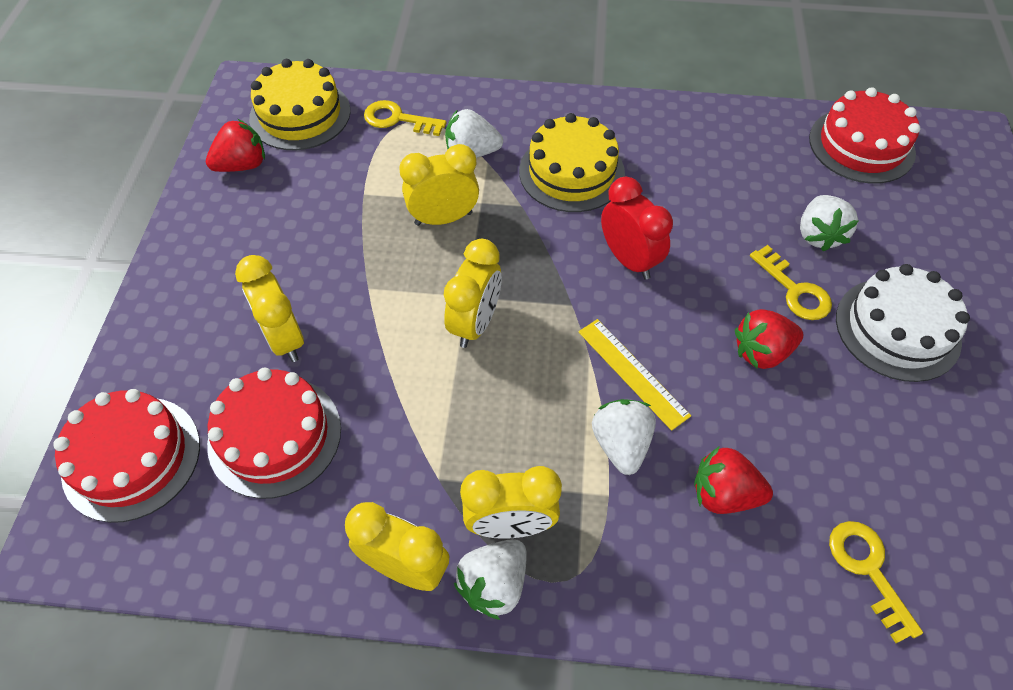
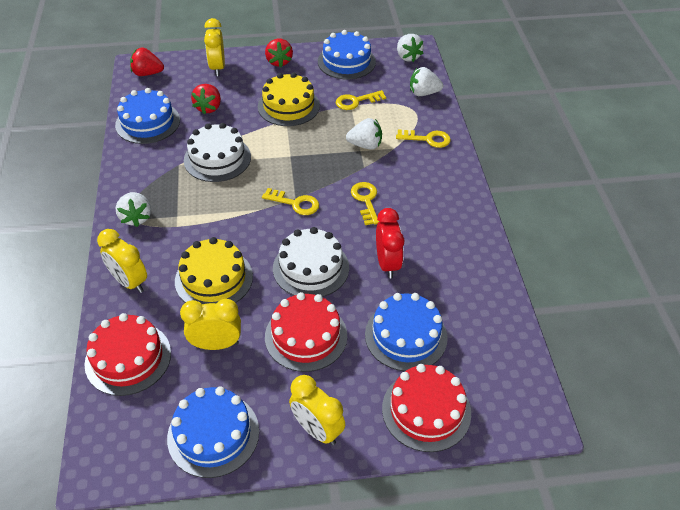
blue cake: 0 -> 4
white cake: 1 -> 2
yellow clock: 5 -> 4
yellow key: 3 -> 4
yellow ruler: 1 -> 0

